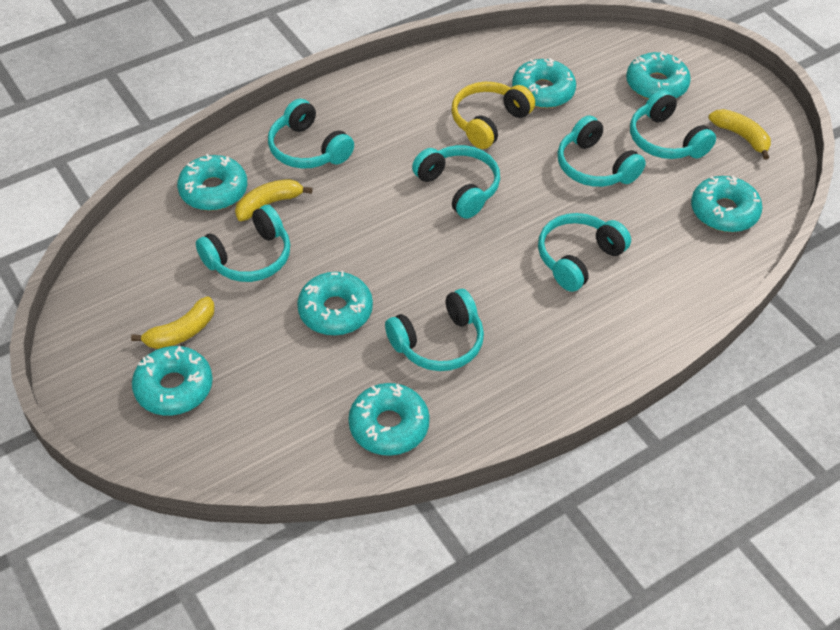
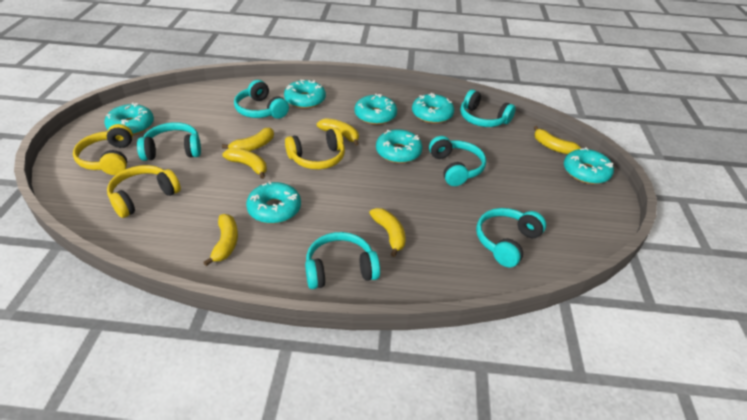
turquoise headphones: 7 -> 6
yellow banana: 3 -> 6
yellow headphones: 1 -> 3

